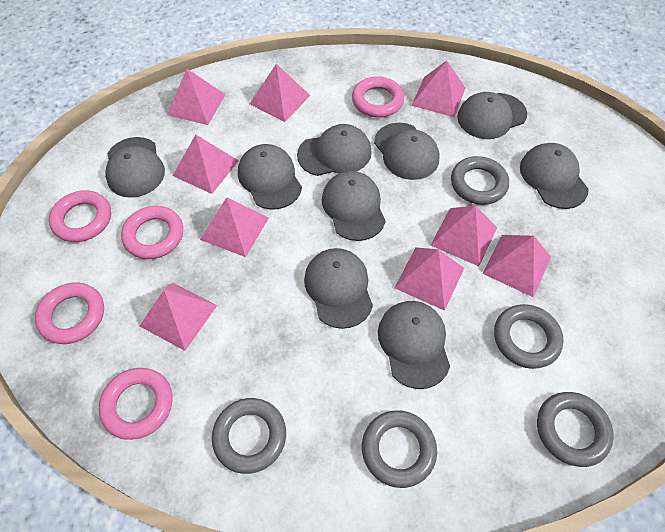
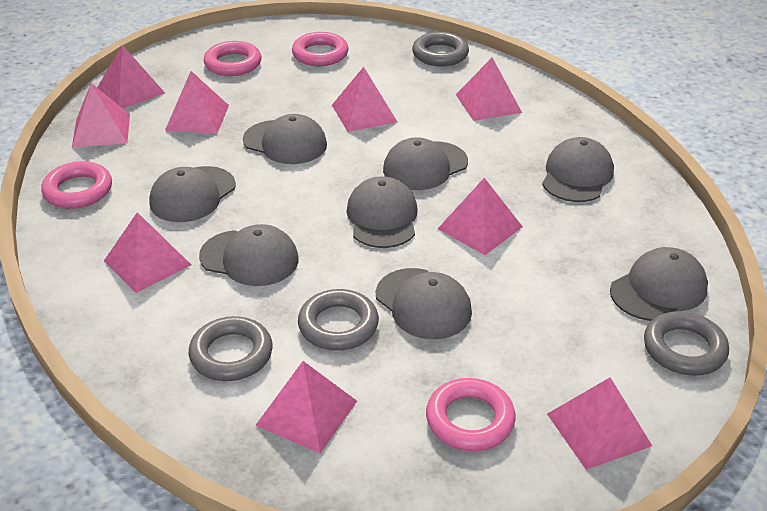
grey cap: 9 -> 8
grey ring: 5 -> 4
pink ring: 5 -> 4

